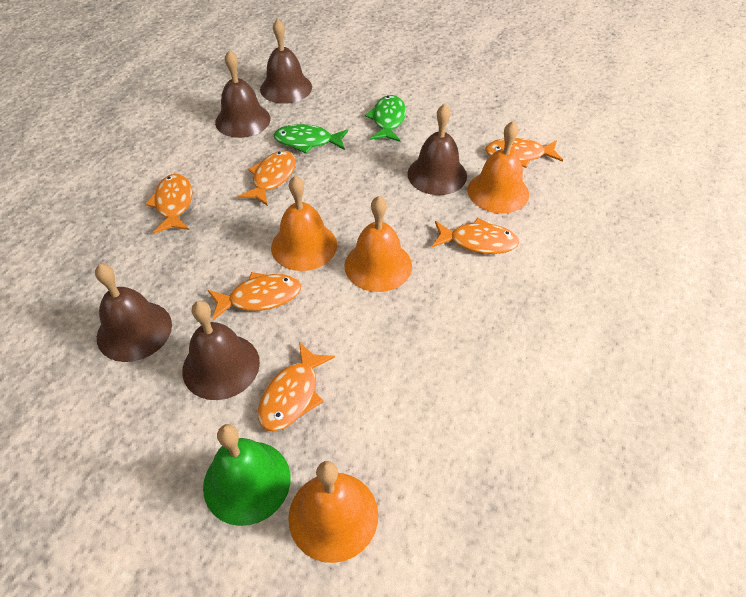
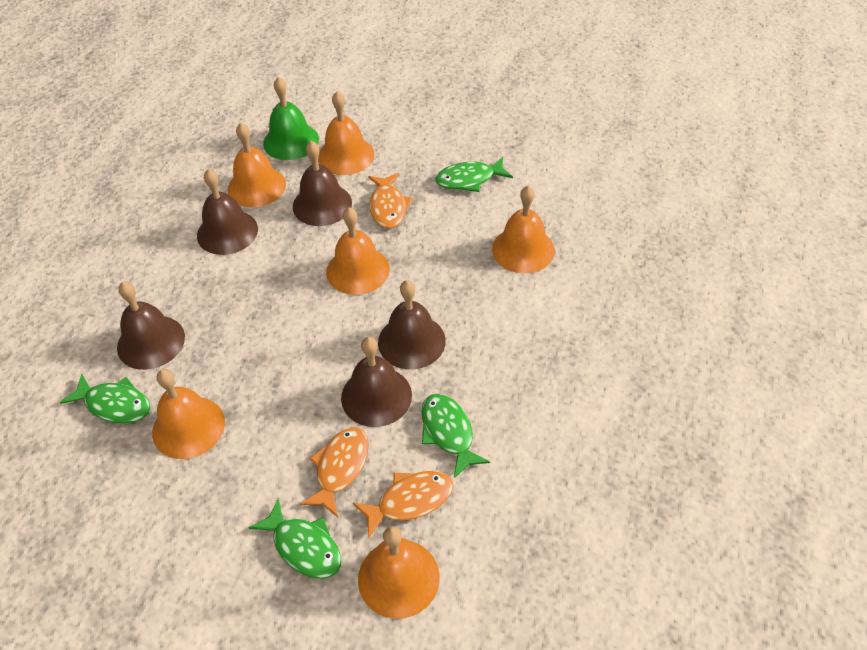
green fish: 2 -> 4
orange bell: 4 -> 6
orange fish: 6 -> 3

